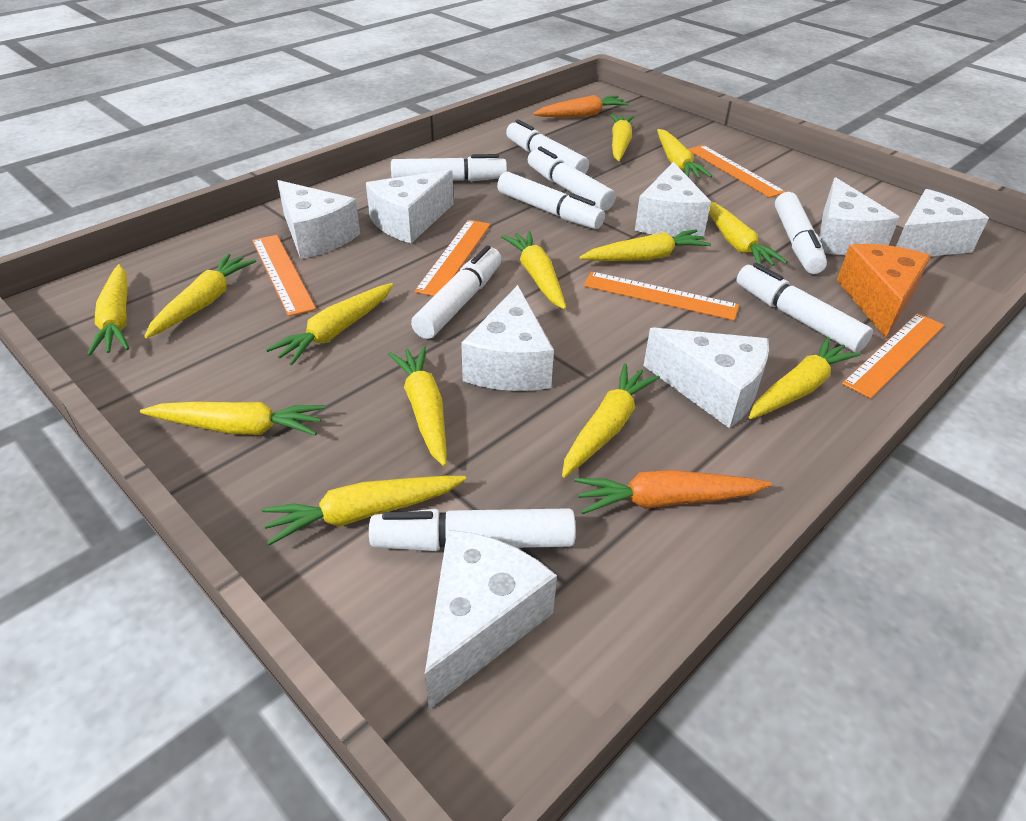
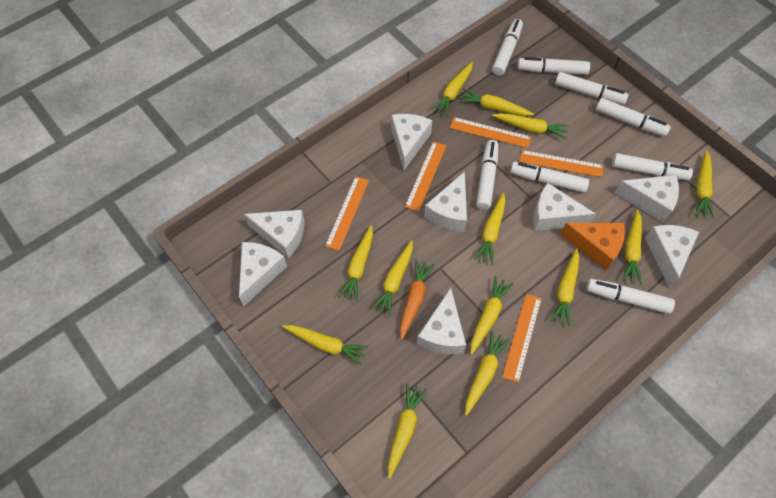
orange carrot: 2 -> 1

